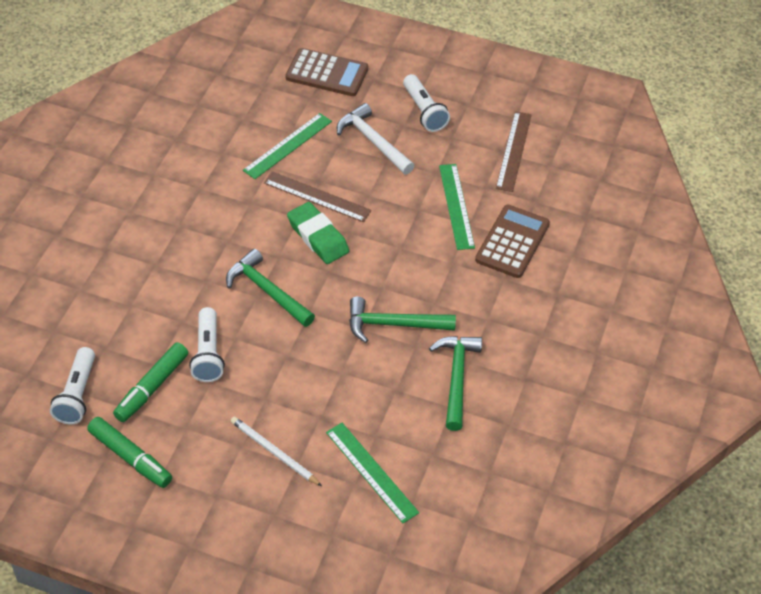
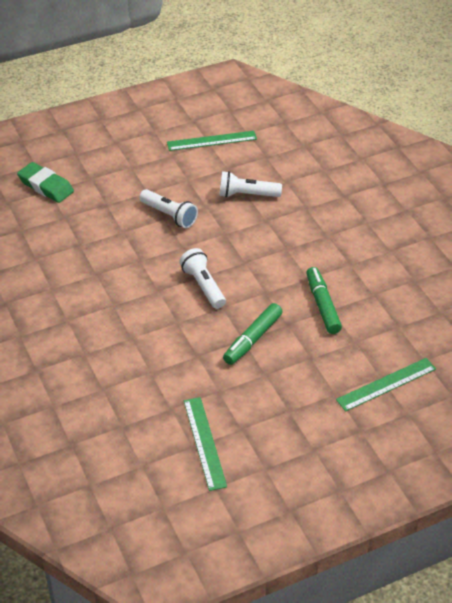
brown calculator: 2 -> 0
brown ruler: 2 -> 0
green hammer: 3 -> 0
white hammer: 1 -> 0
white pencil: 1 -> 0

